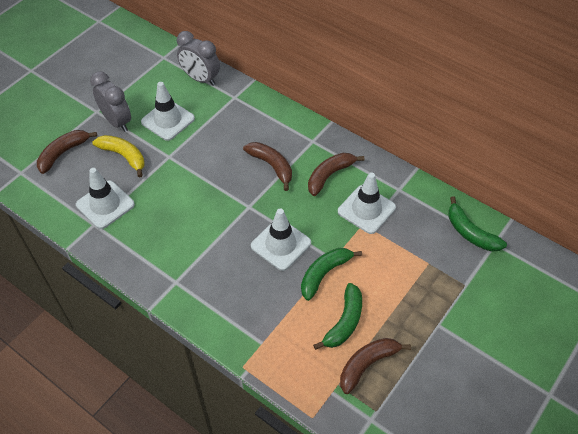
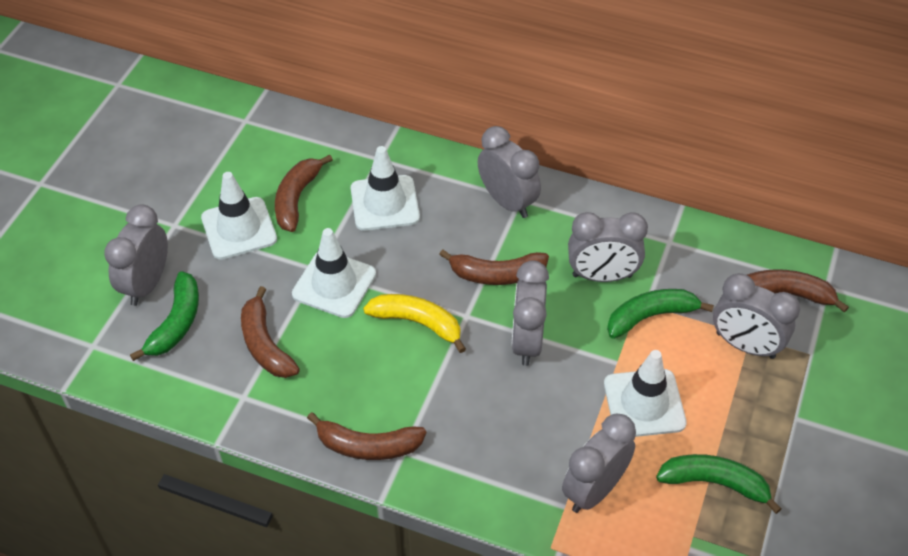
brown banana: 4 -> 5
grey clock: 2 -> 6

